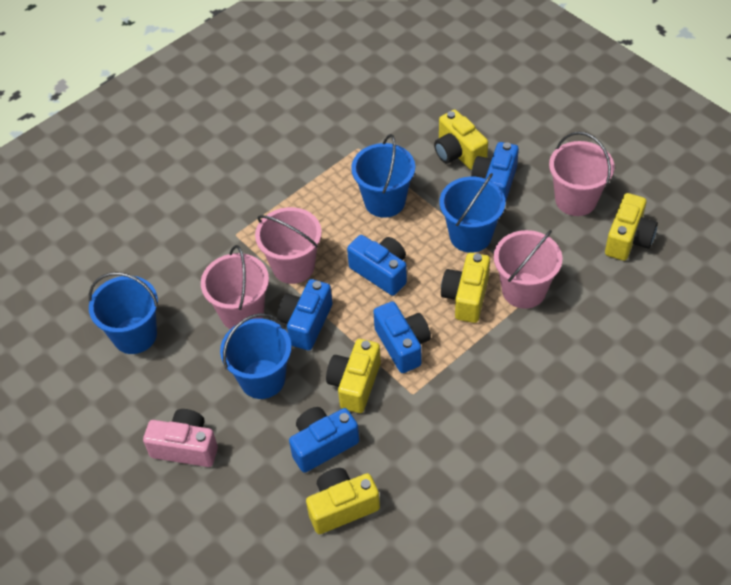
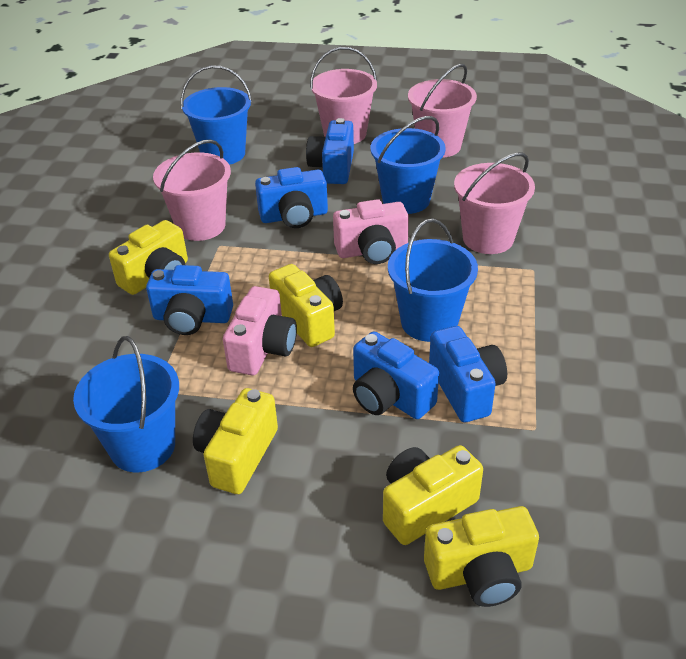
pink camera: 1 -> 2

